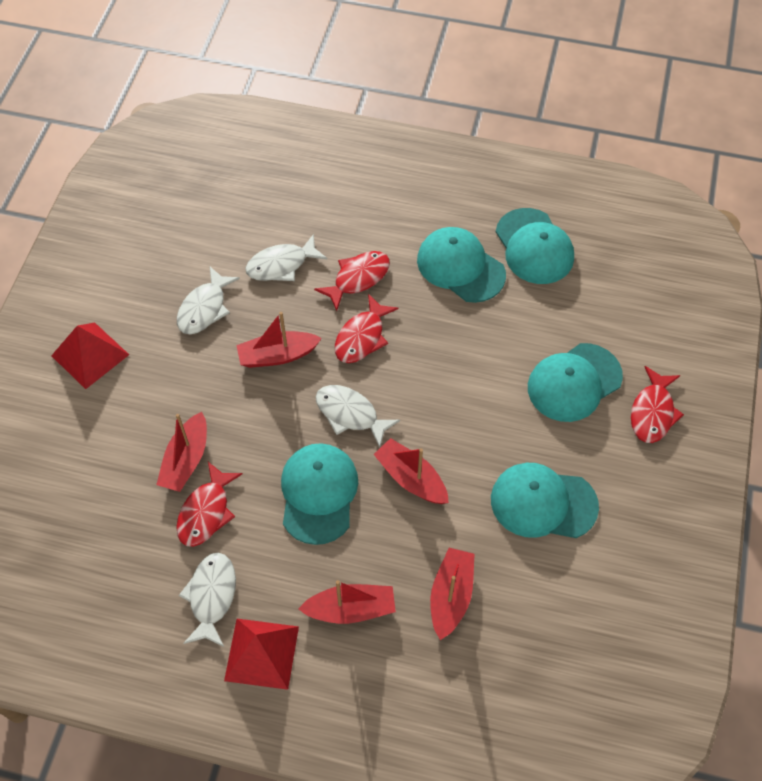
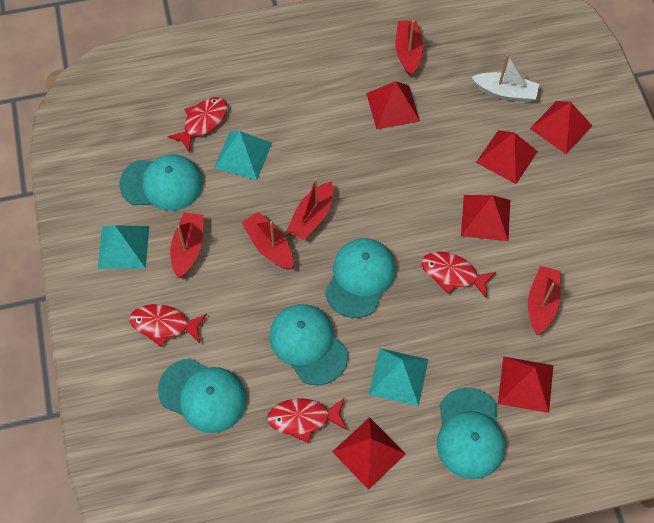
red pyramid: 2 -> 6
turquoise pyramid: 0 -> 3
white boat: 0 -> 1
white fish: 4 -> 0

